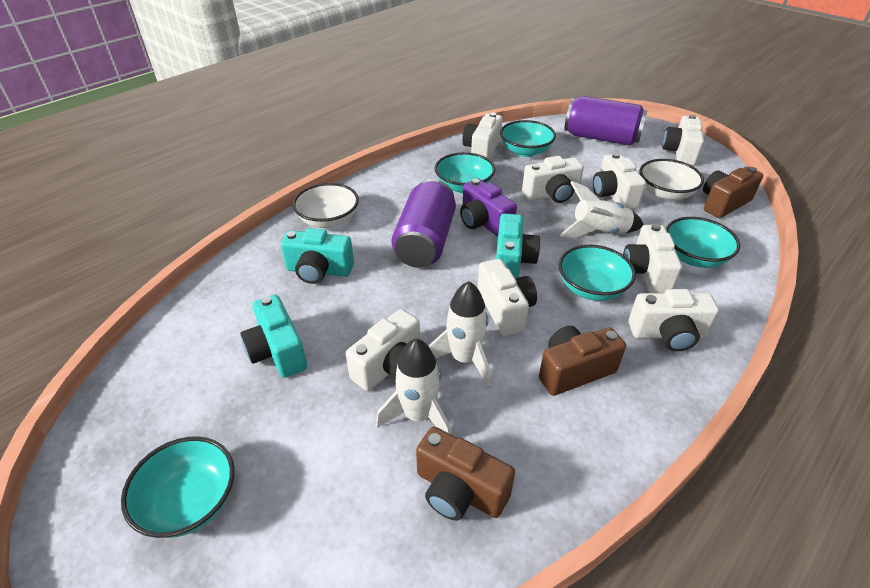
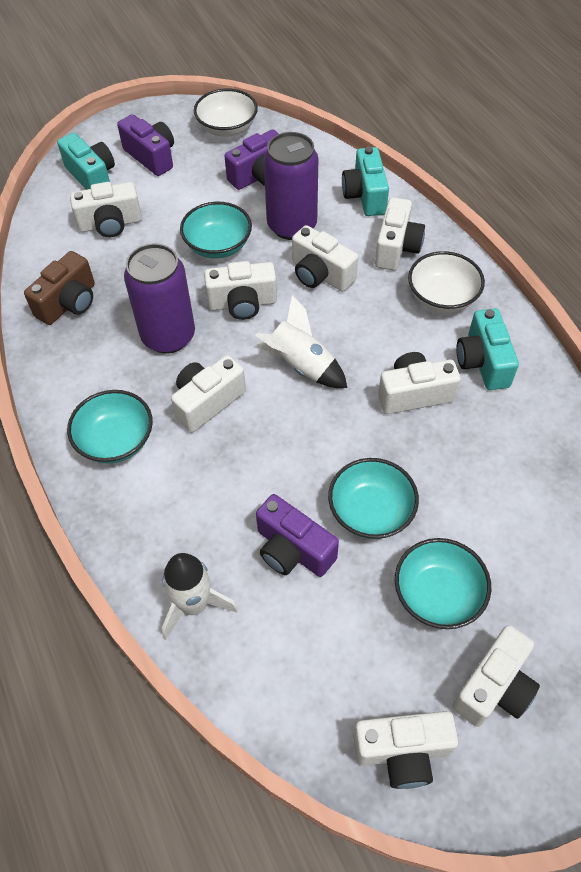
brown camera: 3 -> 1
purple camera: 1 -> 3
turquoise bowl: 5 -> 4
white rocket: 3 -> 2

